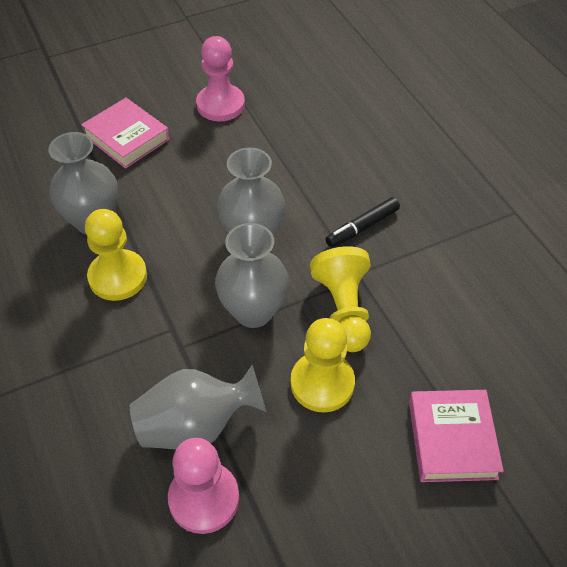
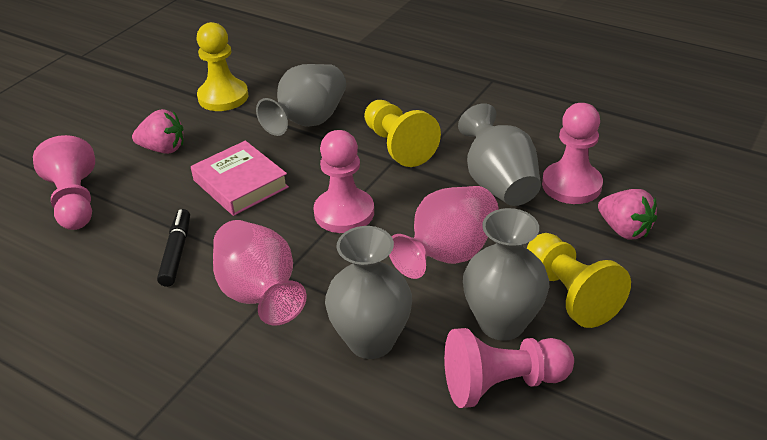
pink book: 2 -> 1
pink pawn: 2 -> 4
pink strawberry: 0 -> 2
pink vase: 0 -> 2

